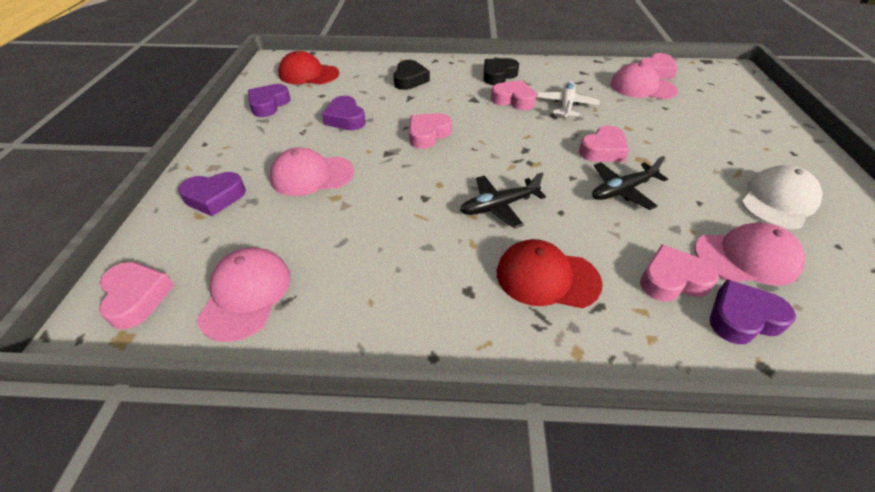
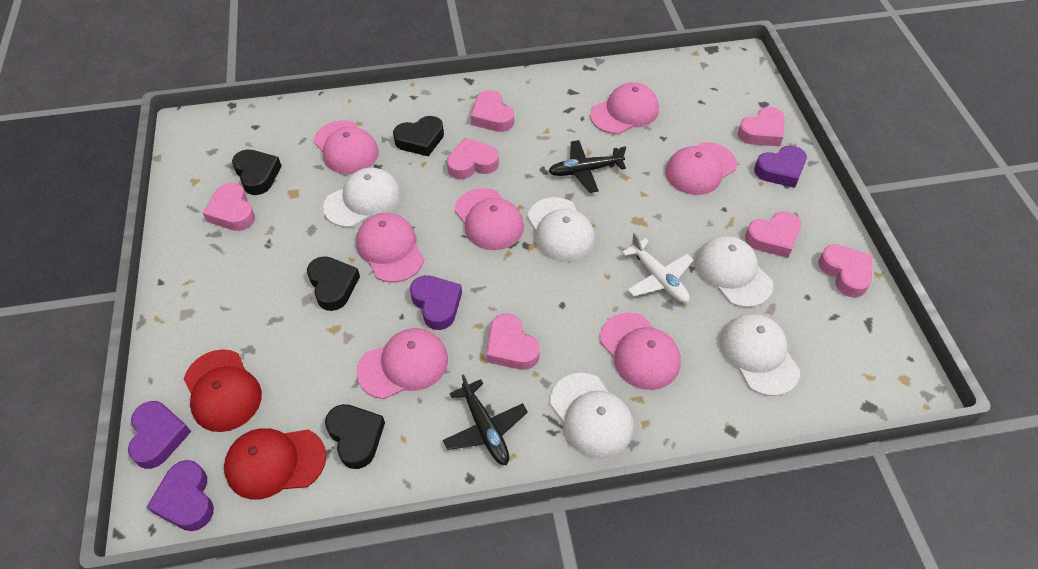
black heart: 2 -> 4
pink cap: 4 -> 7
pink heart: 6 -> 7
white cap: 1 -> 5

